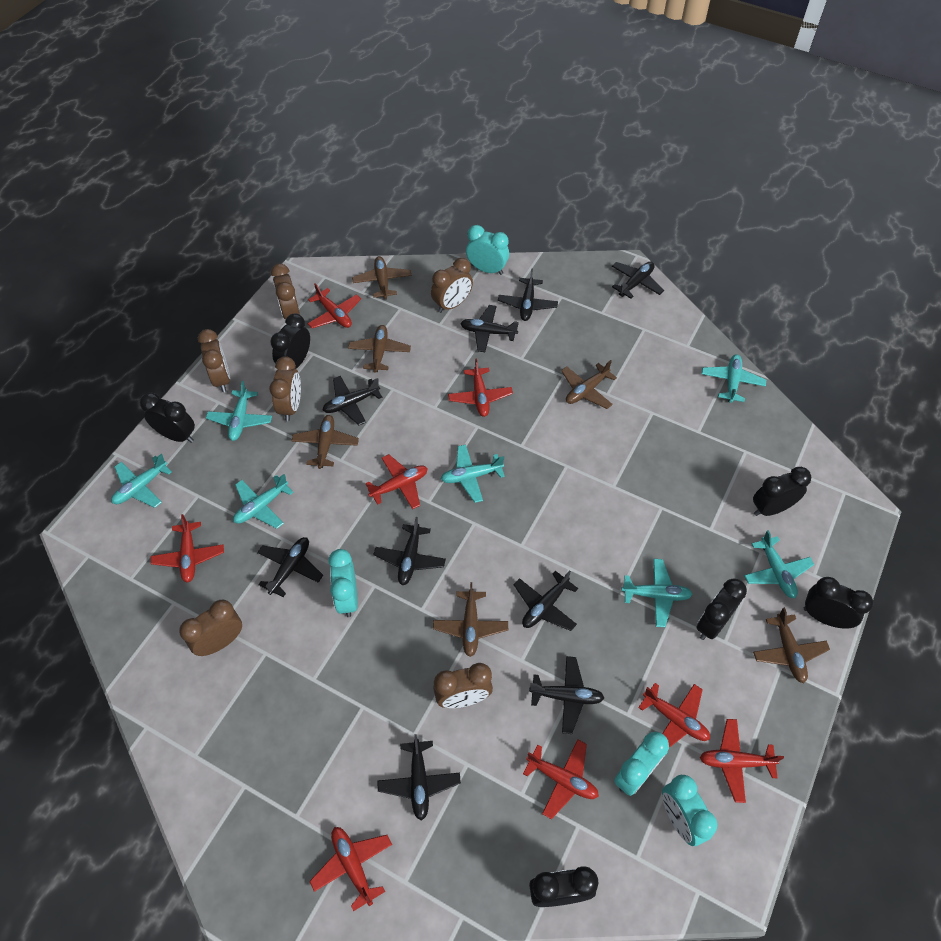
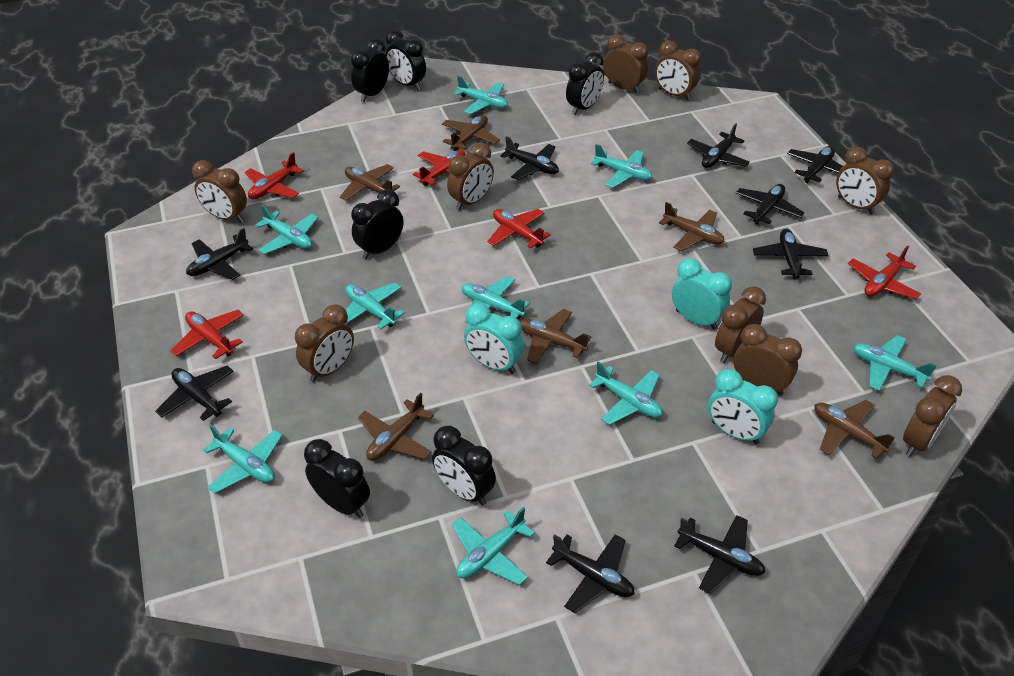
brown clock: 6 -> 9
red plane: 8 -> 5
turquoise clock: 4 -> 3
turquoise plane: 7 -> 9

